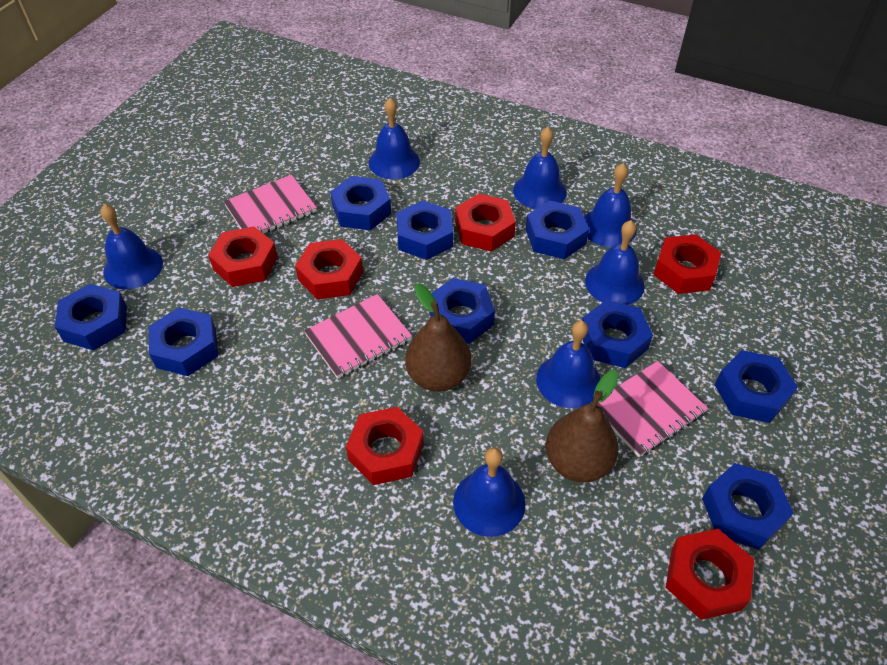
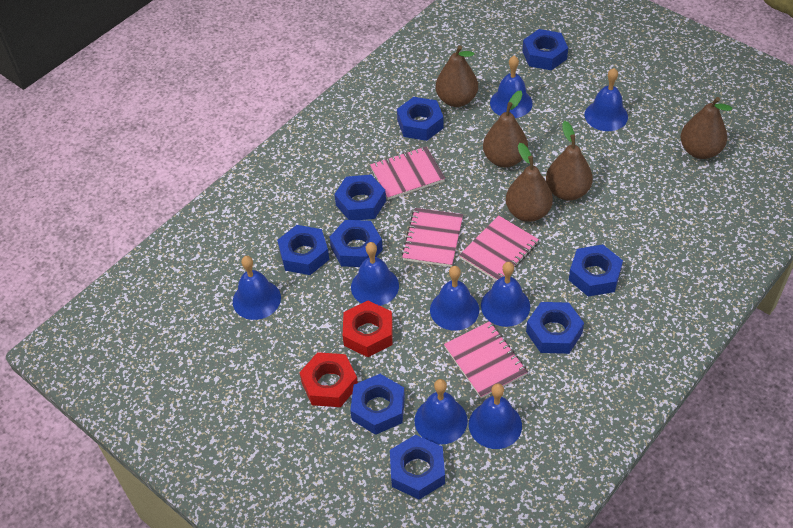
blue bell: 7 -> 8
brown pear: 2 -> 5
pink notebook: 3 -> 4
red nut: 6 -> 2

